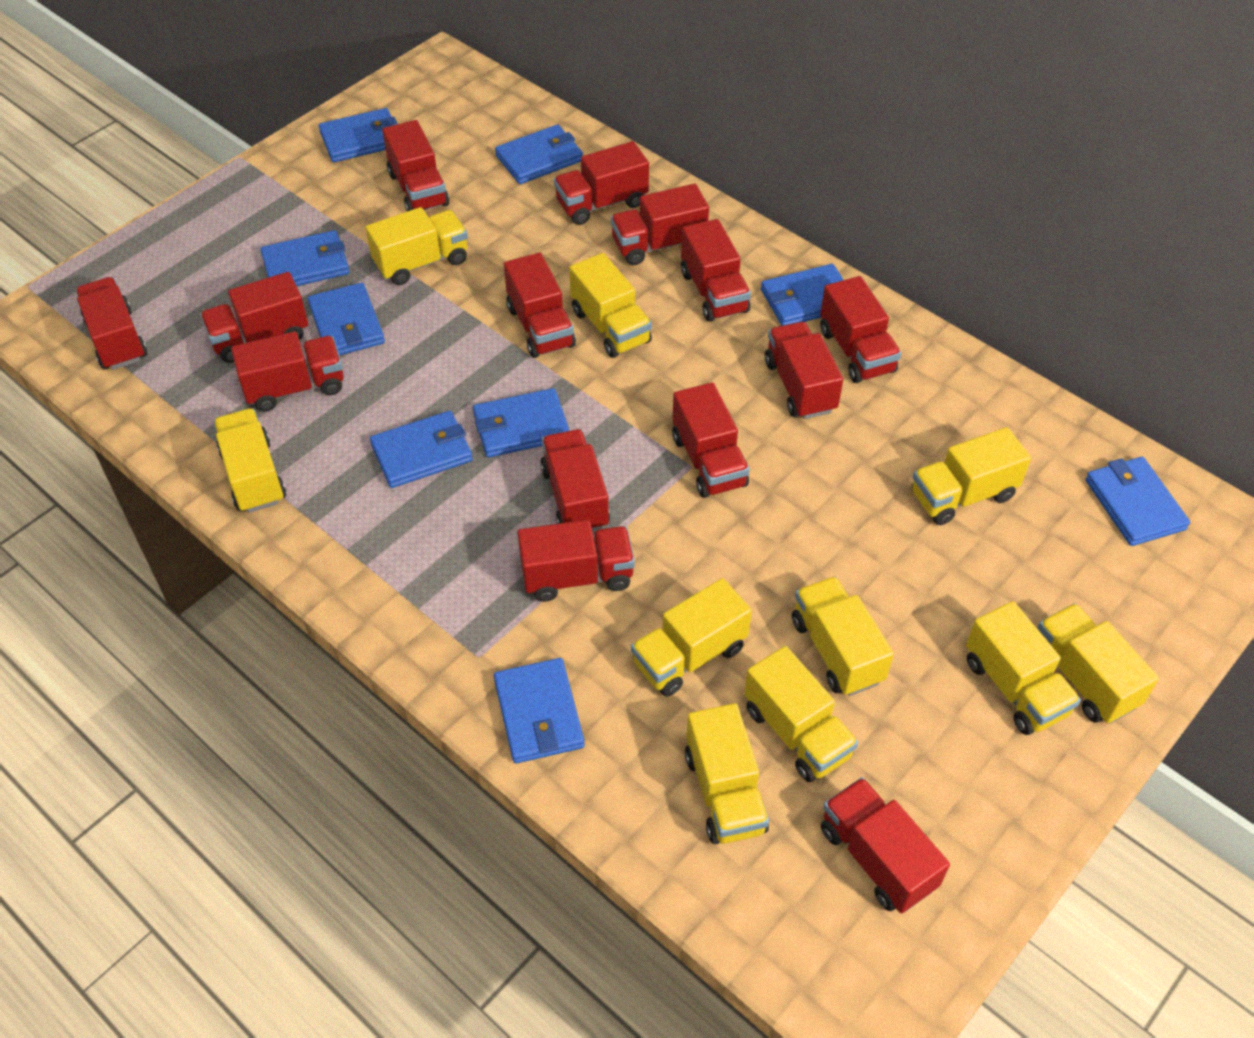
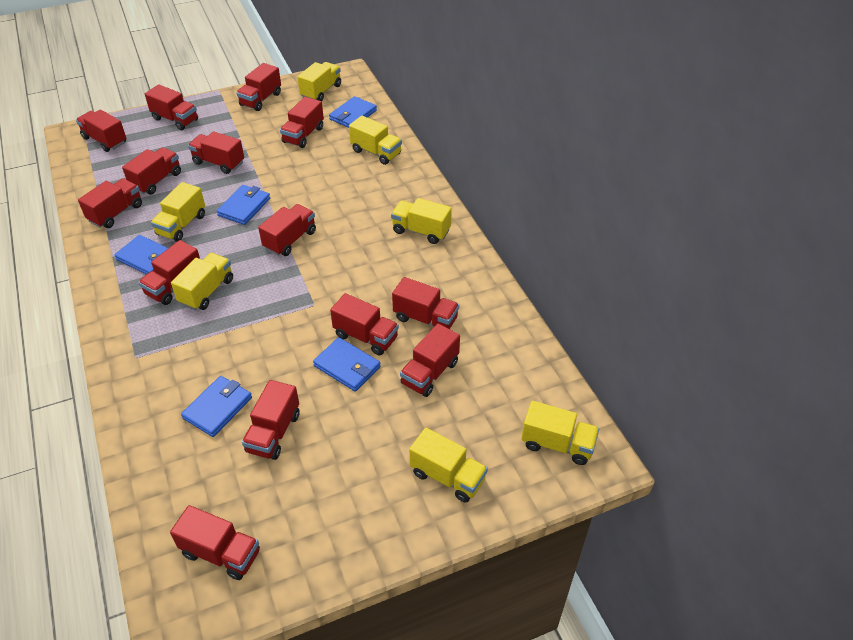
blue wallet: 9 -> 5
yellow truck: 10 -> 7

